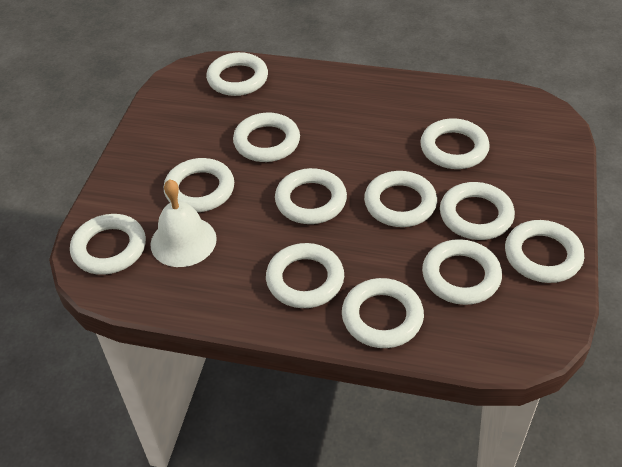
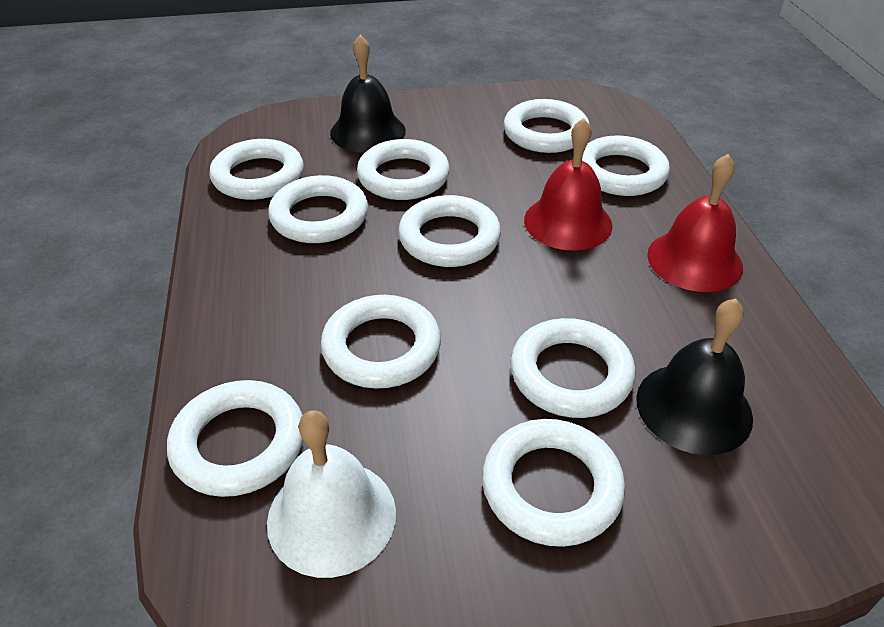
black bell: 0 -> 2
red bell: 0 -> 2
white ring: 12 -> 10

